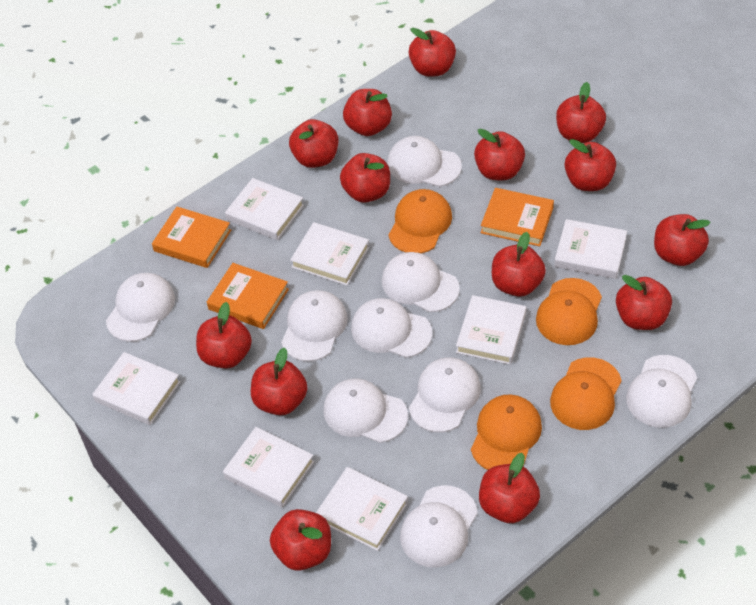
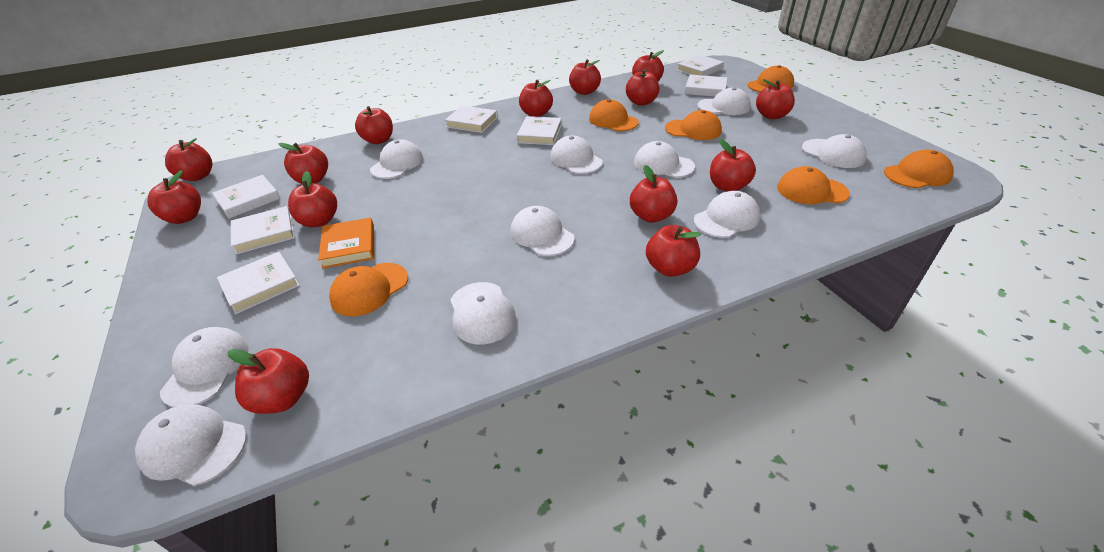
orange book: 3 -> 1
orange cap: 4 -> 6
white cap: 9 -> 10

